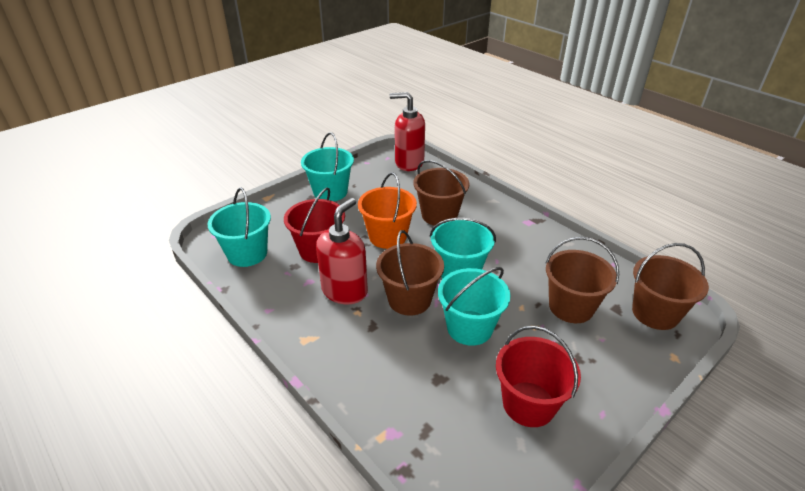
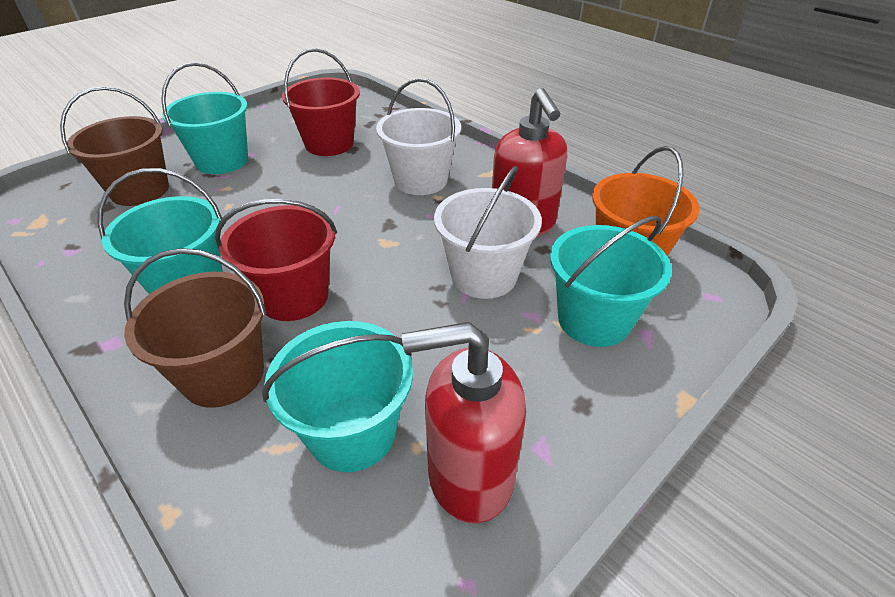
brown bucket: 4 -> 2
white bucket: 0 -> 2

